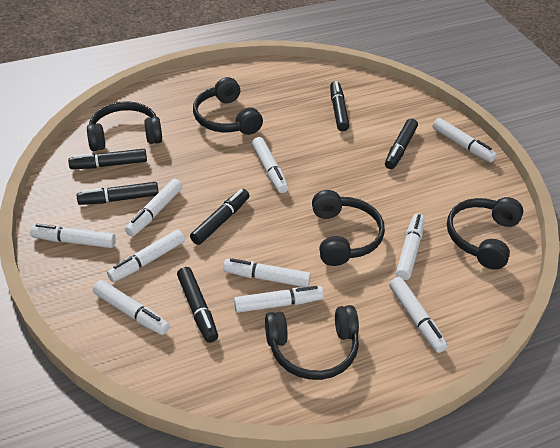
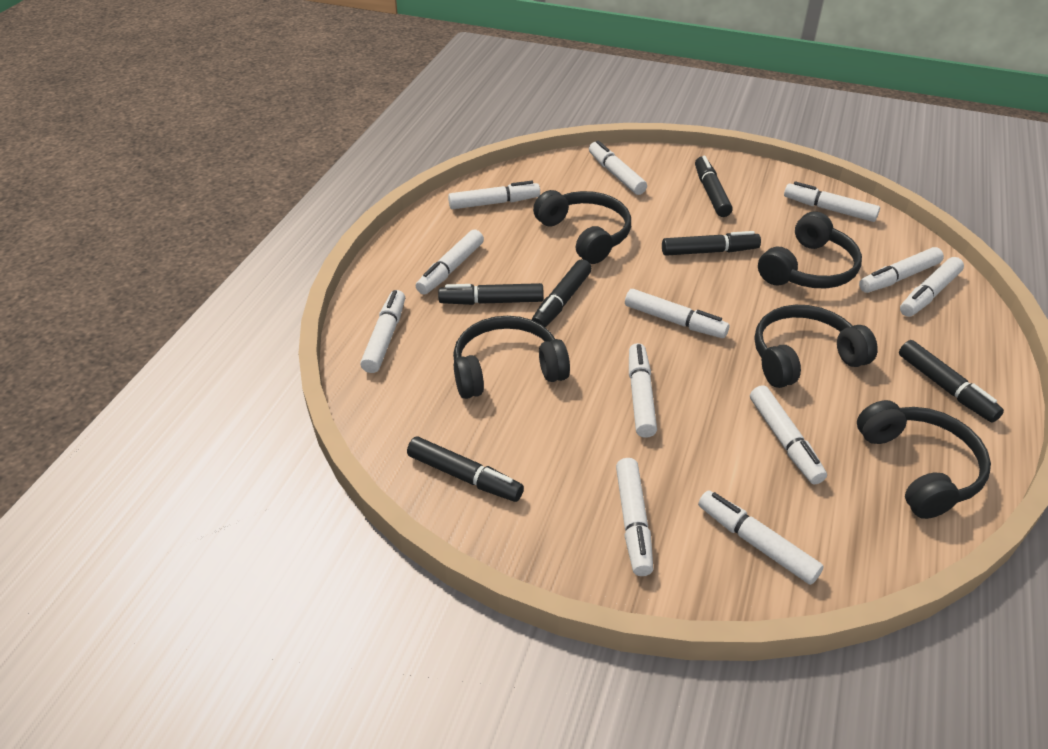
white marker: 10 -> 12

